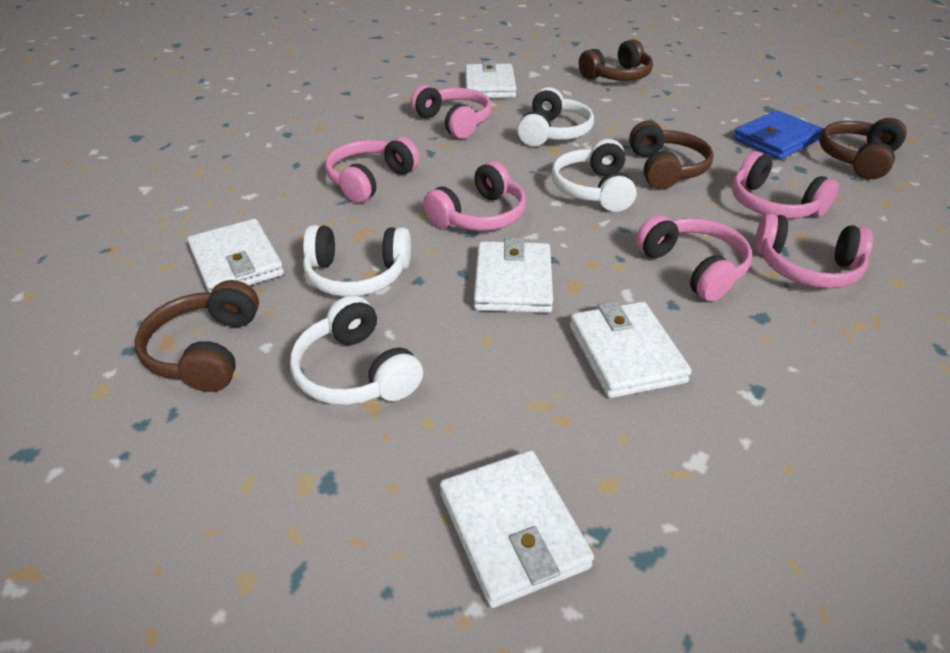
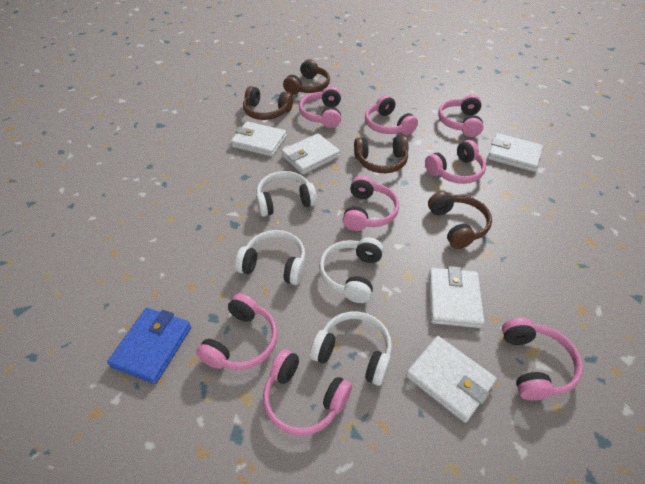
pink headphones: 6 -> 8

